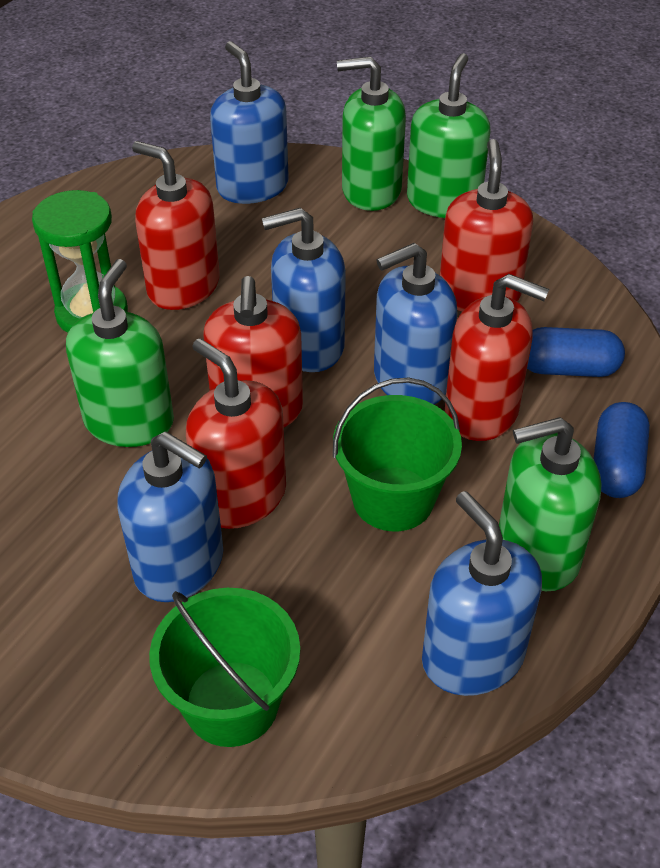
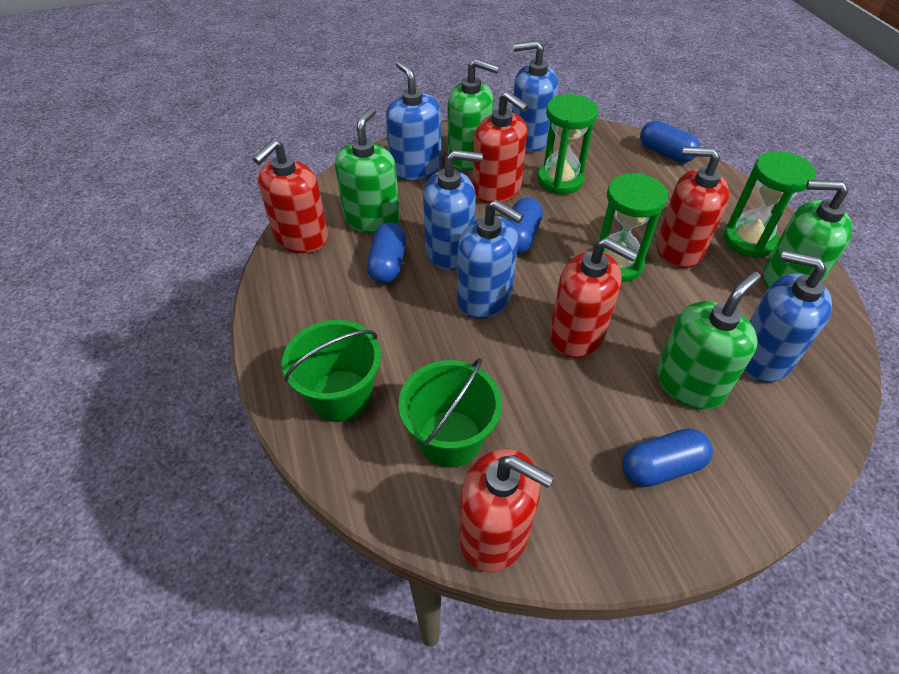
blue capsule: 2 -> 4
green hourglass: 1 -> 3

